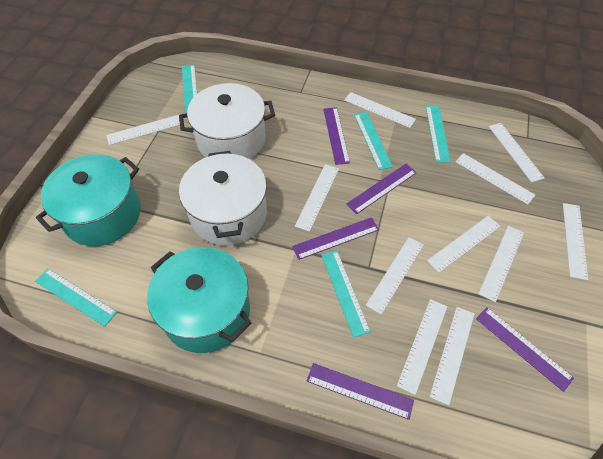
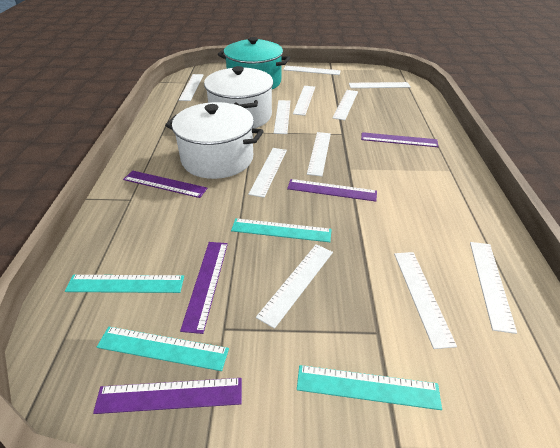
turquoise pot: 2 -> 1
turquoise ruler: 5 -> 4

